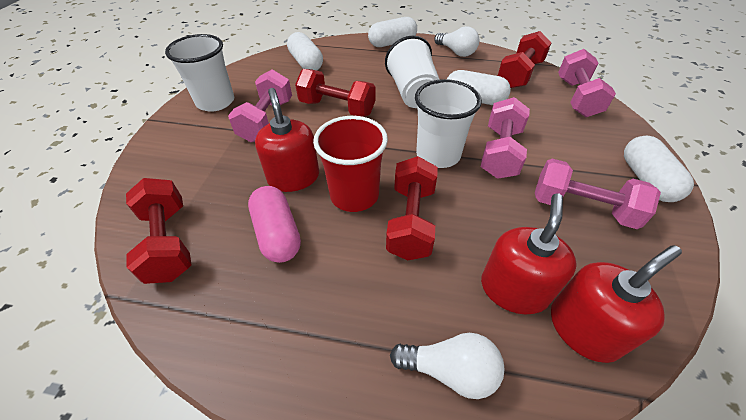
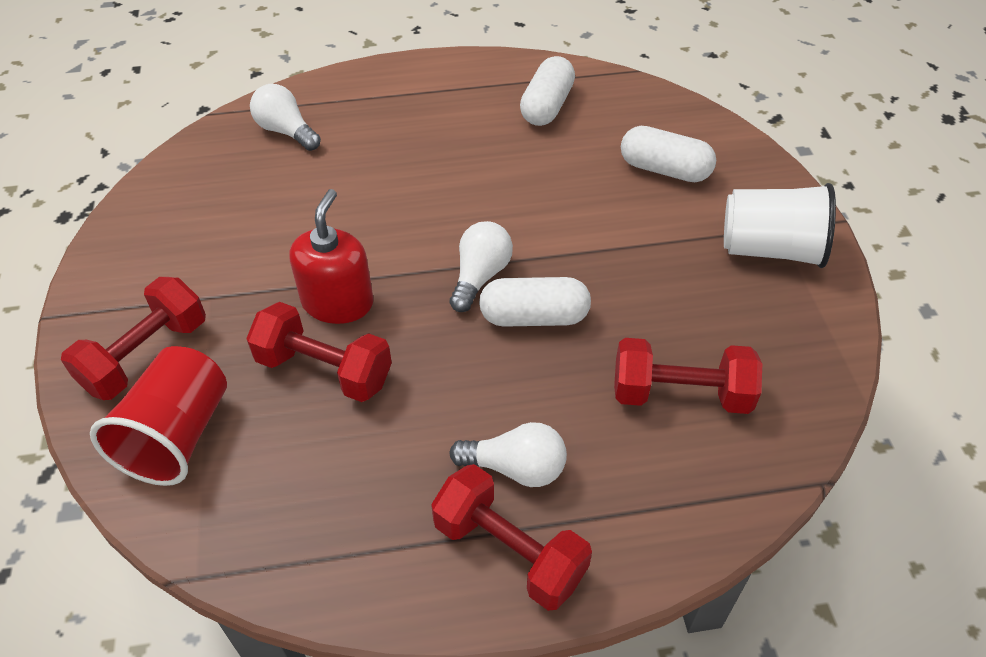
pink capsule: 1 -> 0
pink dumbbell: 4 -> 0
red soap dispenser: 3 -> 1
white capsule: 4 -> 3
white cup: 3 -> 1
white light bulb: 2 -> 3

